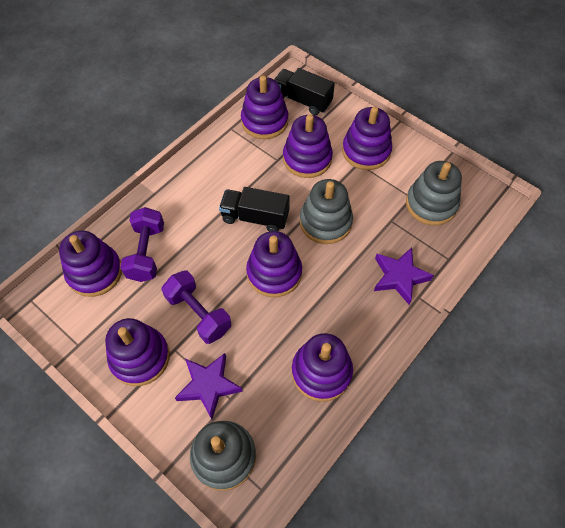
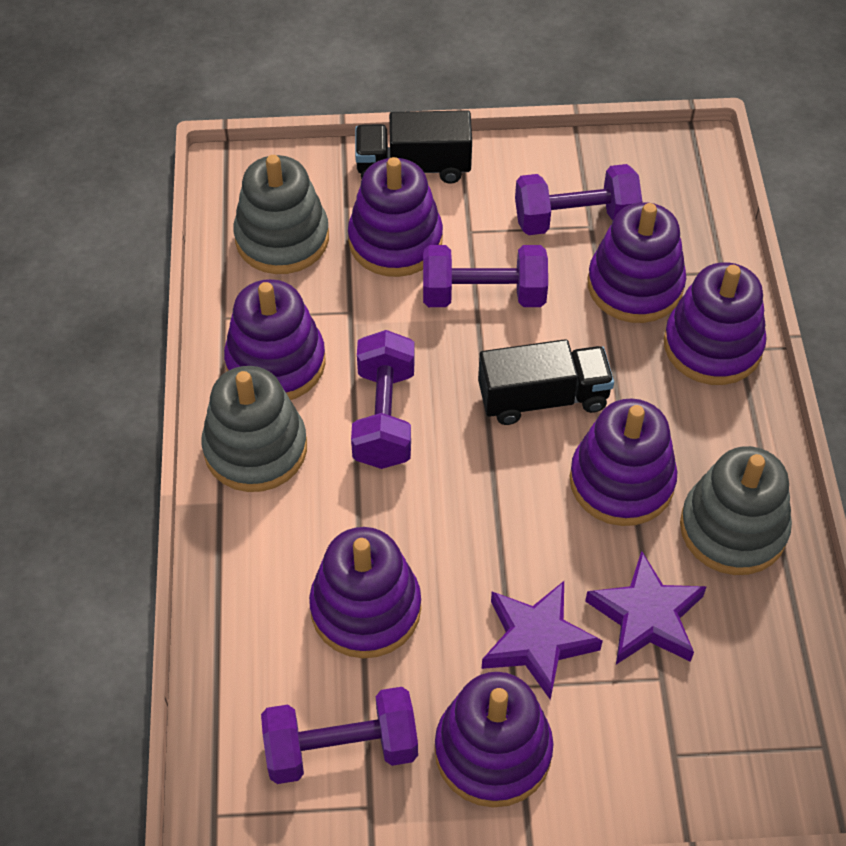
purple dumbbell: 2 -> 4

